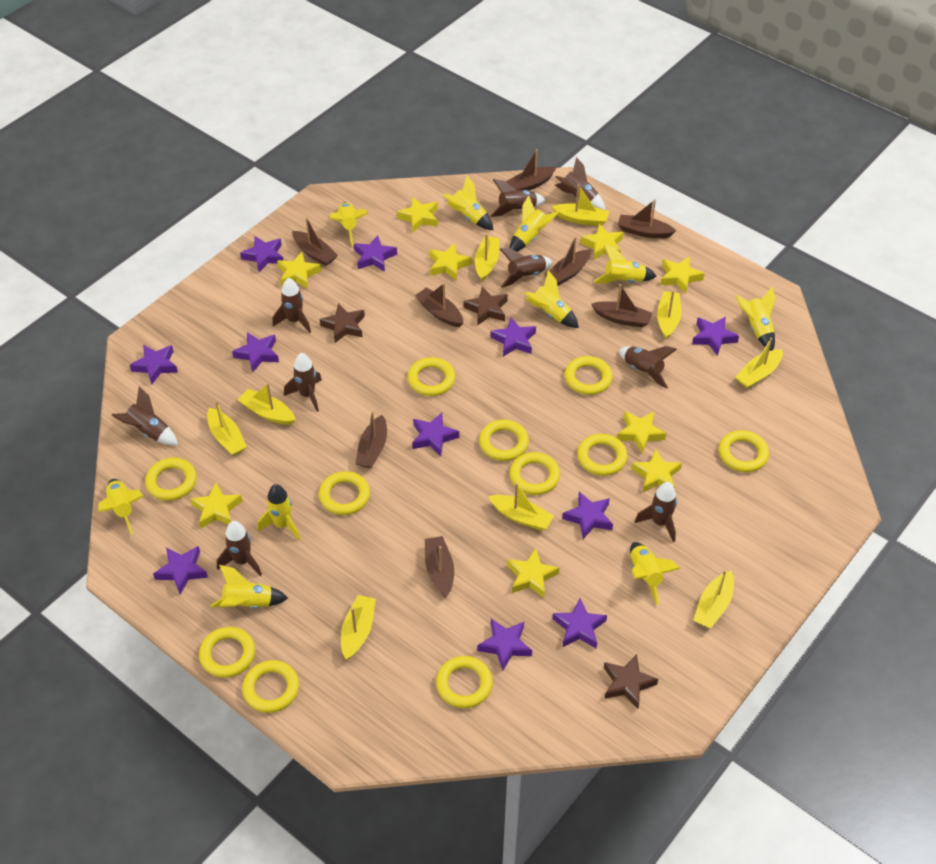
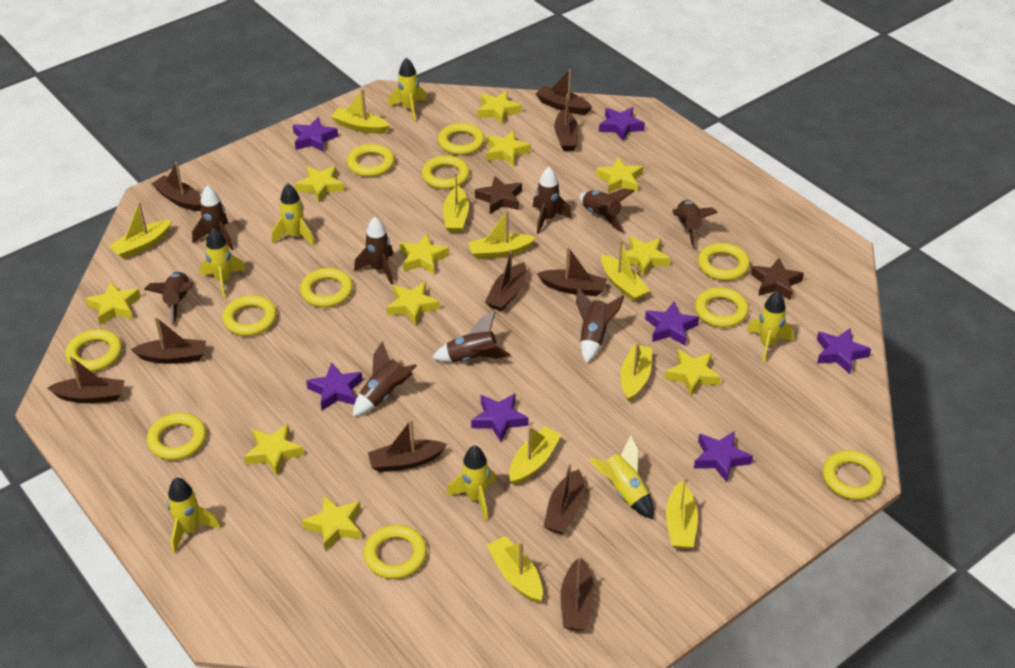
brown boat: 8 -> 10
brown star: 3 -> 2
purple star: 11 -> 7
yellow rocket: 10 -> 7
yellow star: 9 -> 11

